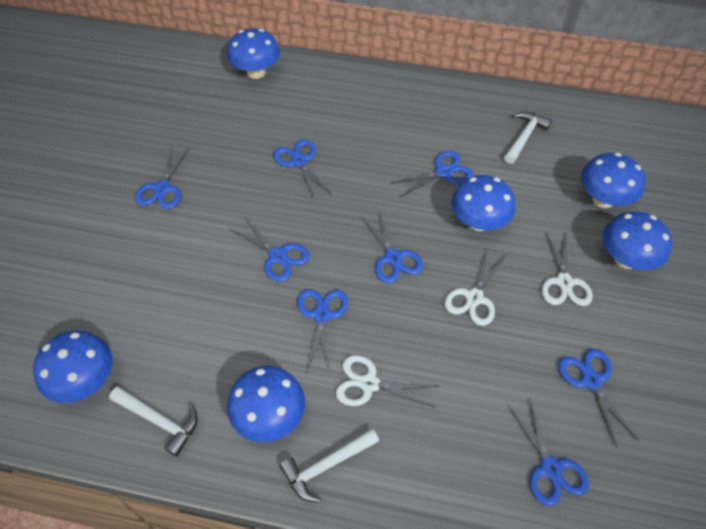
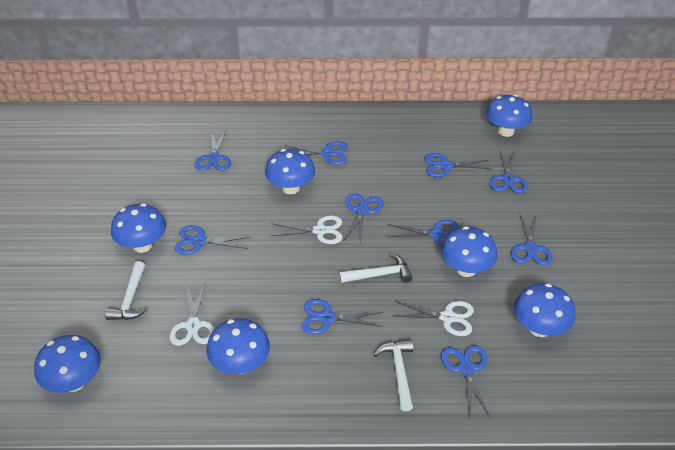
blue mushroom: 6 -> 7
blue scissors: 8 -> 10

